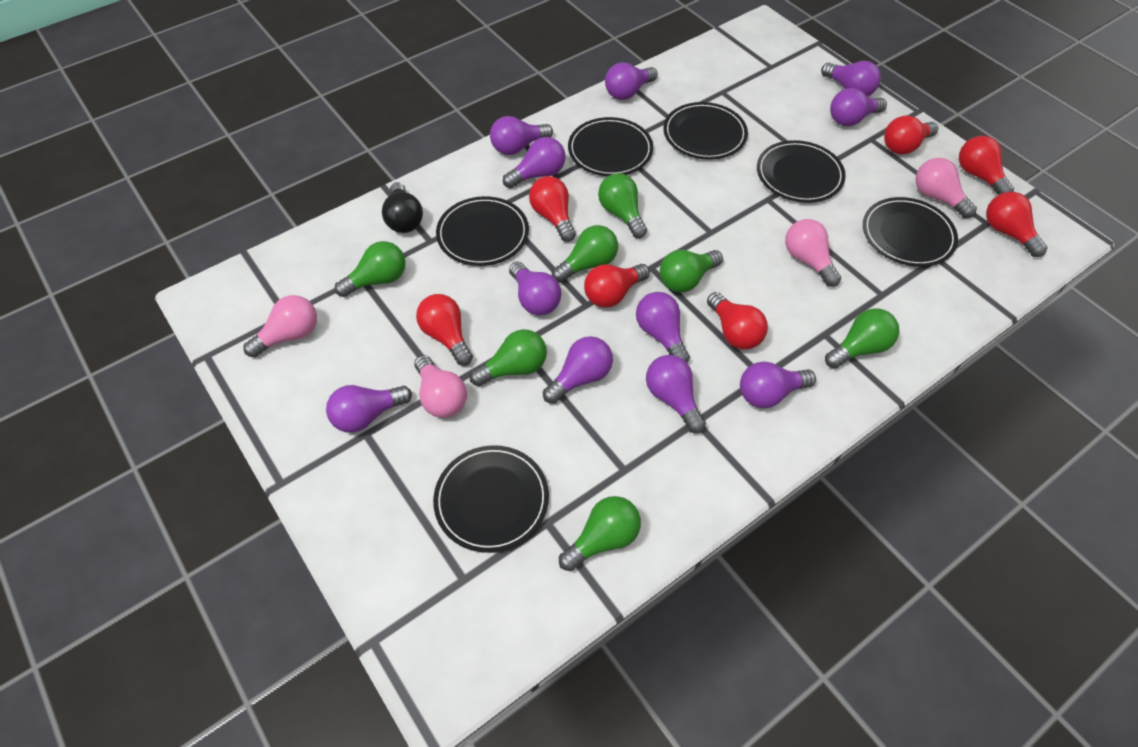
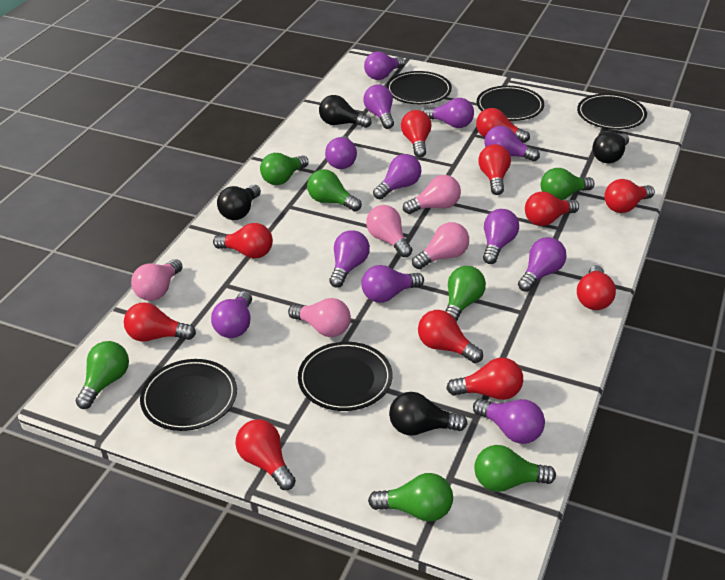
black light bulb: 1 -> 4
black plate: 6 -> 5
pink light bulb: 4 -> 5
purple light bulb: 11 -> 12
red light bulb: 7 -> 11

